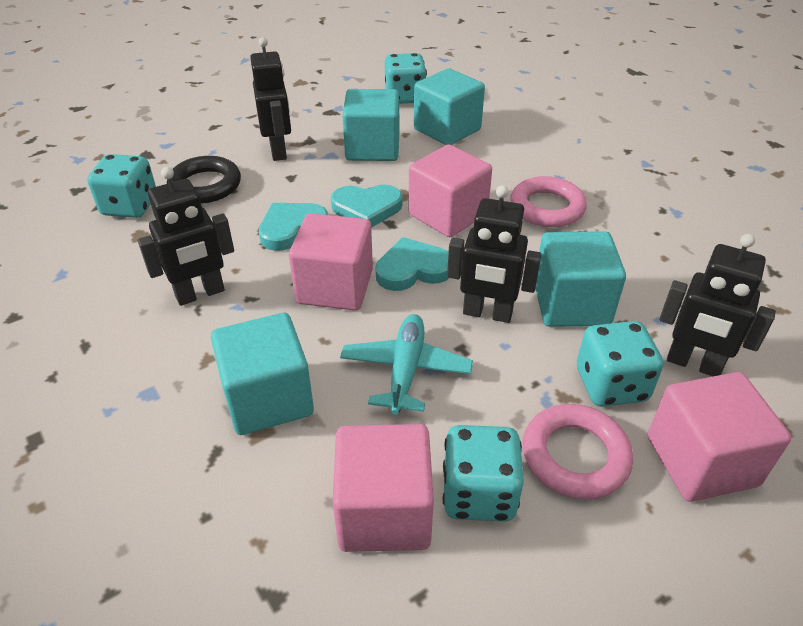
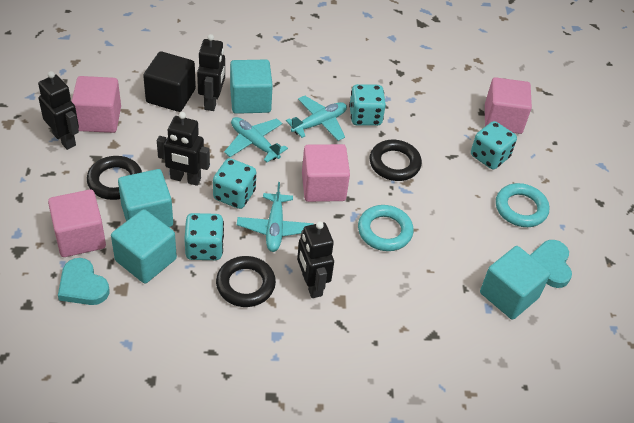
black cube: 0 -> 1
black ring: 1 -> 3
pink ring: 2 -> 0
turquoise heart: 3 -> 2
turquoise plane: 1 -> 3
turquoise ring: 0 -> 2

